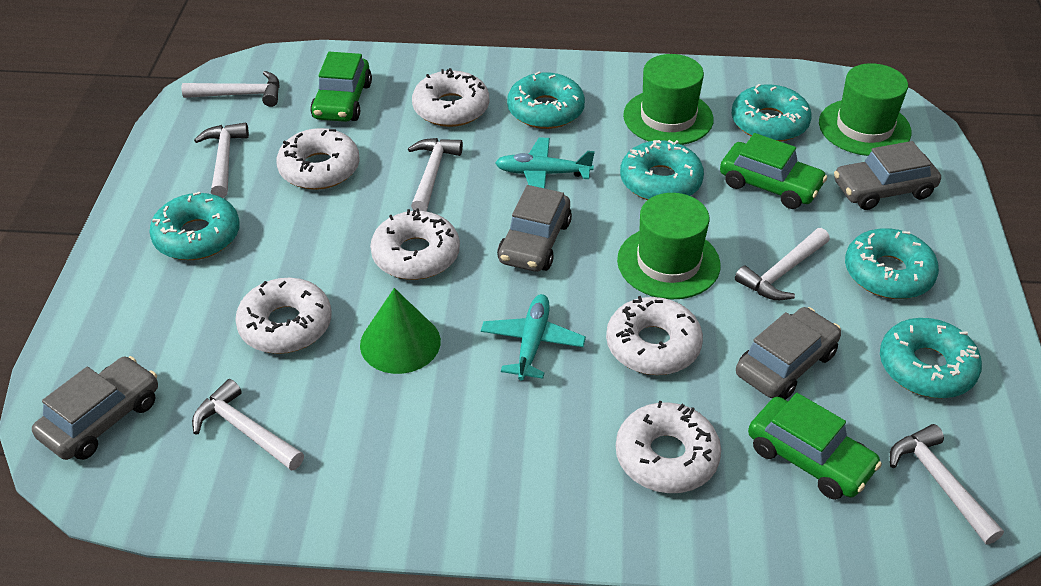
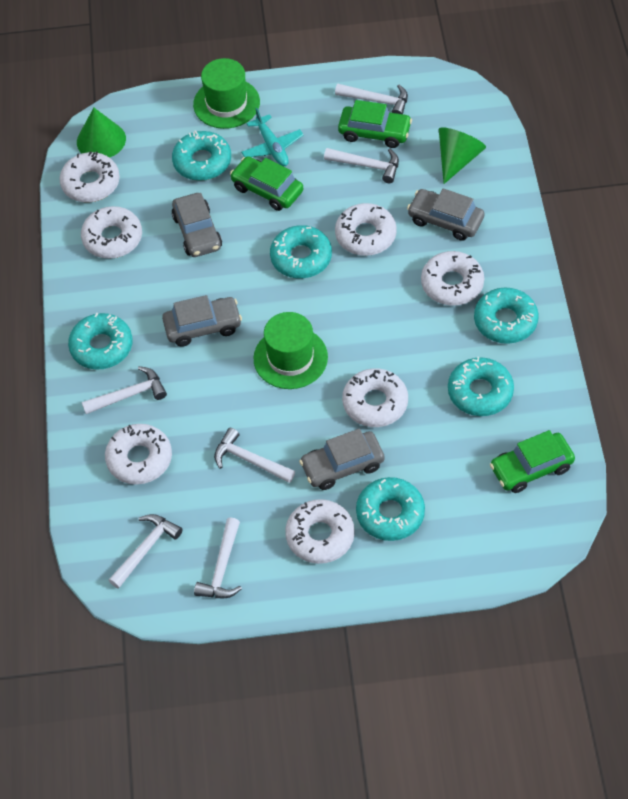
green cone: 1 -> 2
green hat: 3 -> 2
turquoise plane: 2 -> 1
white donut: 6 -> 7

